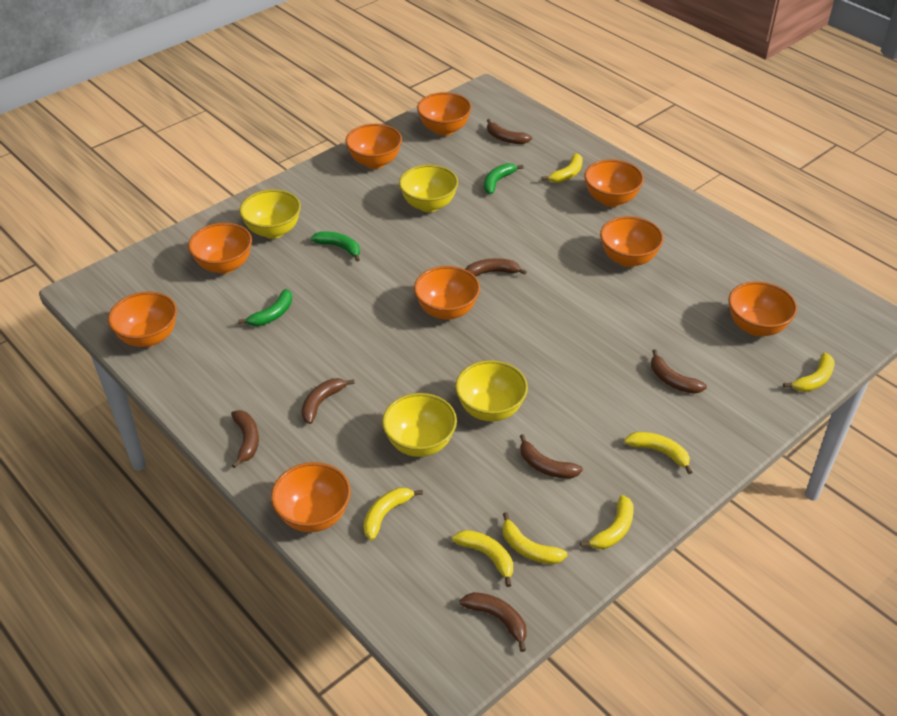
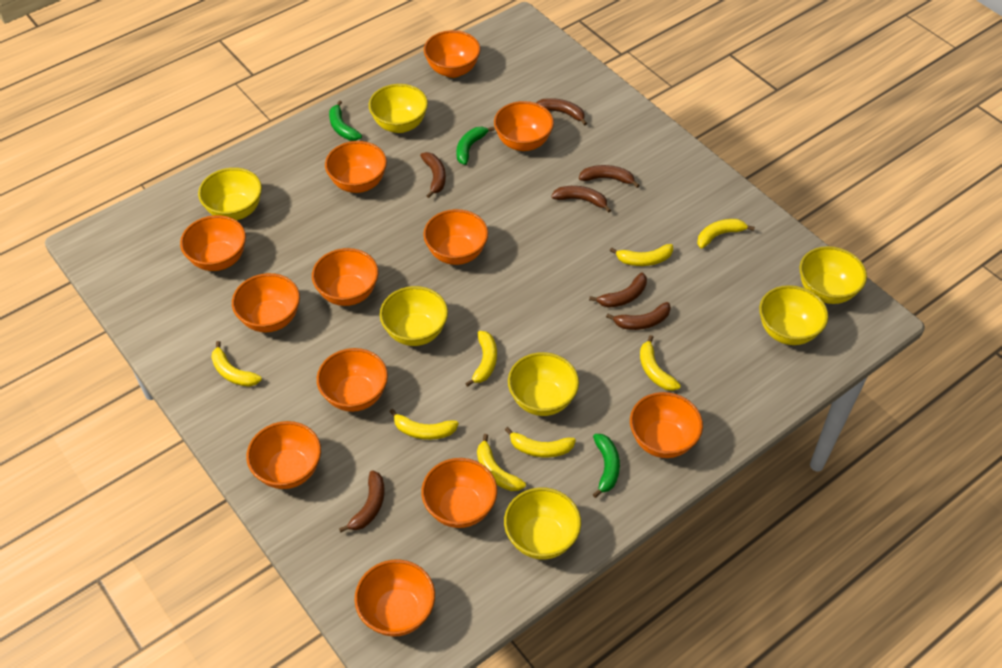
orange bowl: 9 -> 12
yellow banana: 7 -> 8
yellow bowl: 4 -> 7

